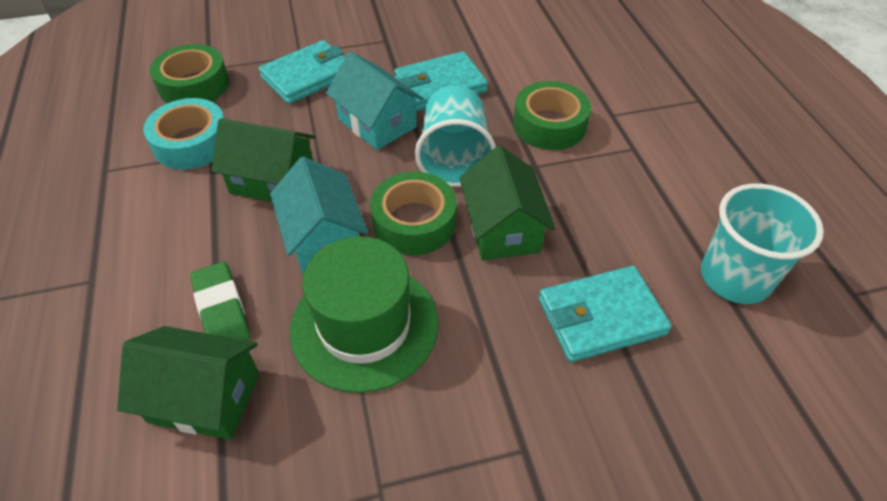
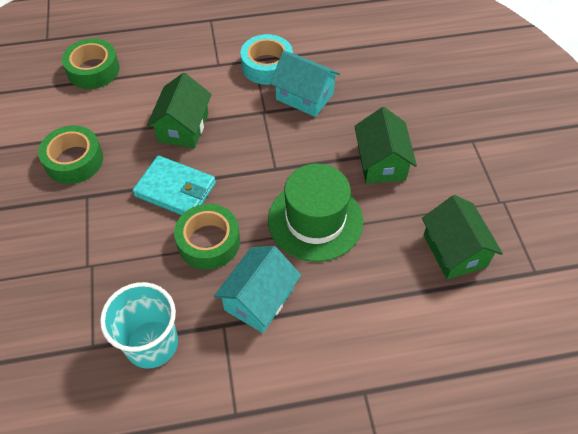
green eraser: 1 -> 0
turquoise cup: 2 -> 1
turquoise wallet: 3 -> 1

